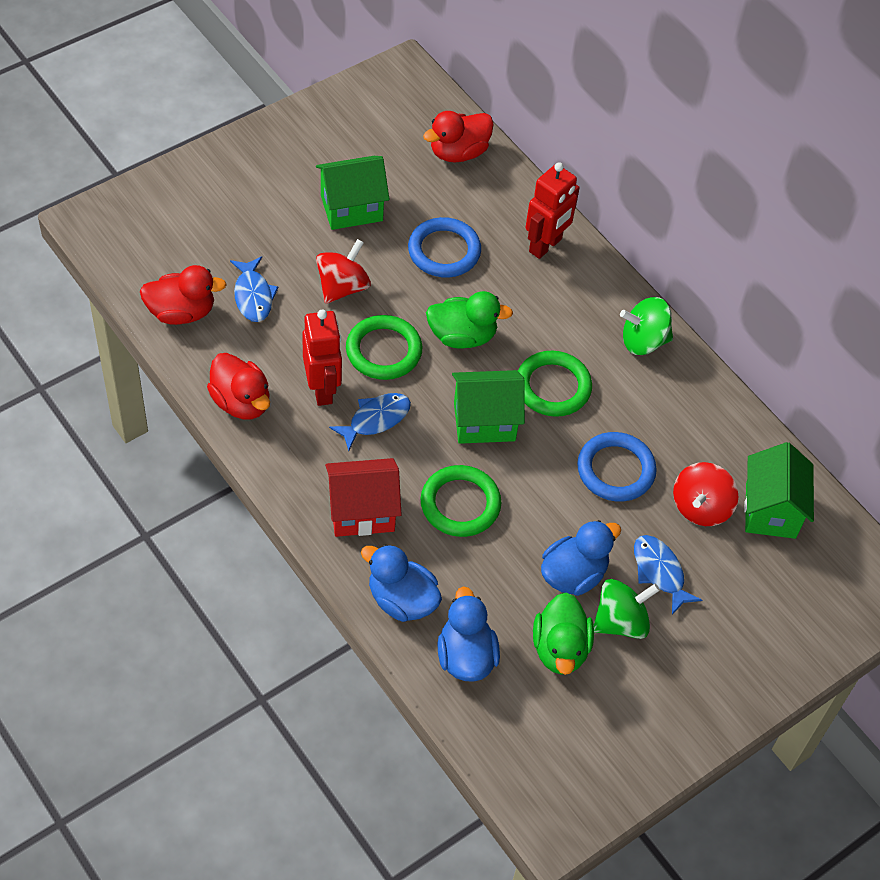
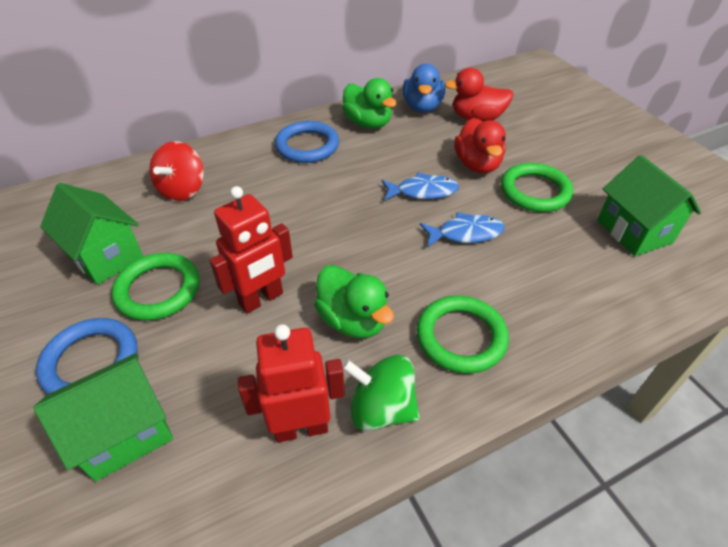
blue duck: 3 -> 1
blue fish: 3 -> 2
green spinning top: 2 -> 1
red duck: 3 -> 2
red house: 1 -> 0
red spinning top: 2 -> 1

